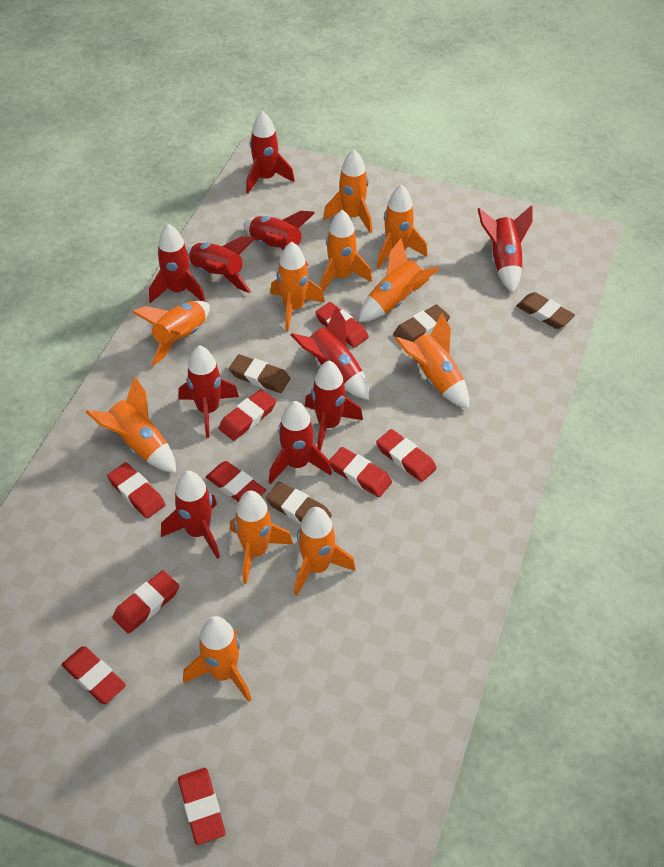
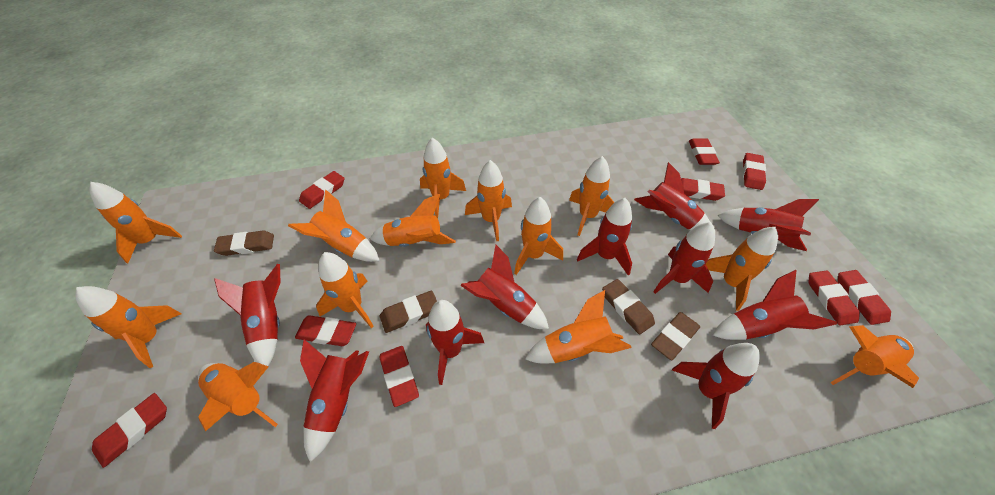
orange rocket: 11 -> 13

